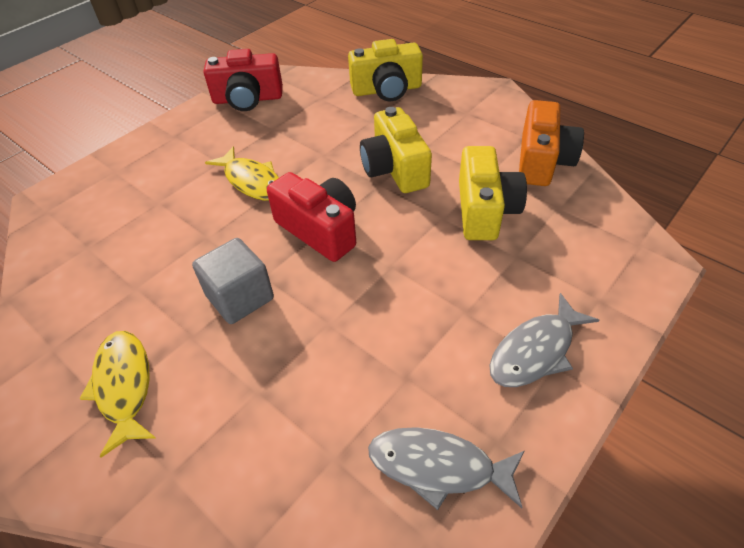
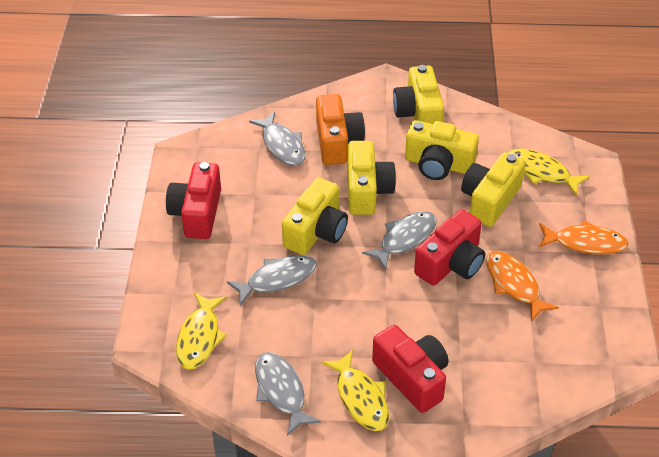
grey cube: 1 -> 0
grey fish: 2 -> 4
orange fish: 0 -> 2
red camera: 2 -> 3
yellow camera: 3 -> 5
yellow fish: 2 -> 3

